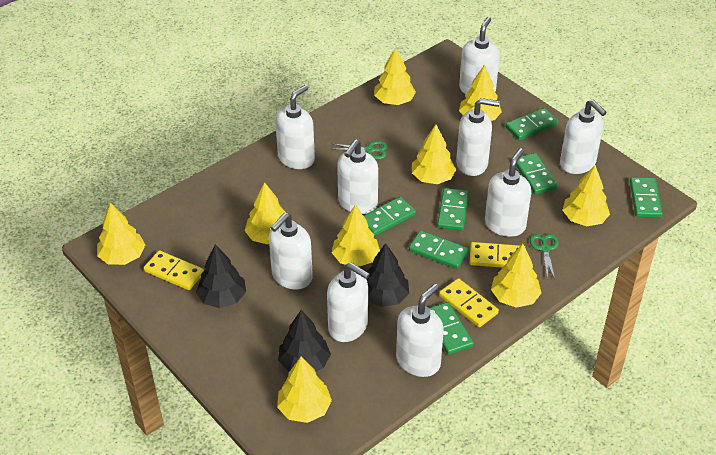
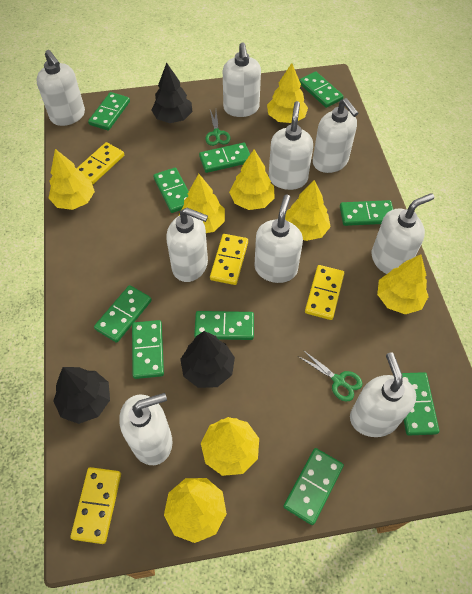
green domino: 7 -> 10
yellow domino: 3 -> 4
yellow tree: 9 -> 8

